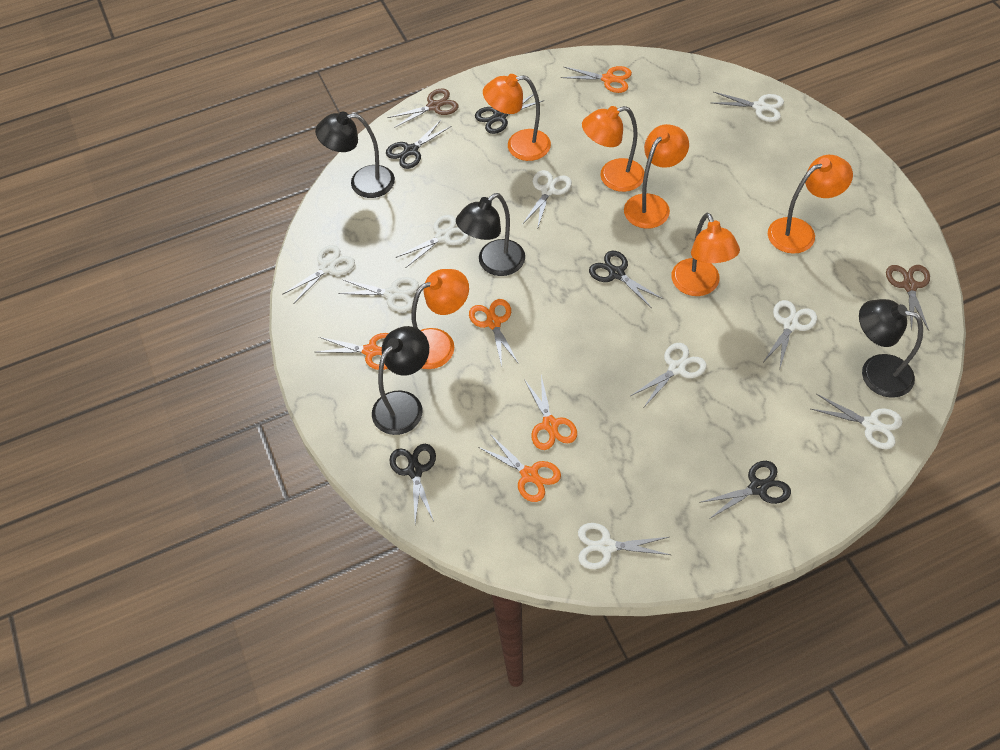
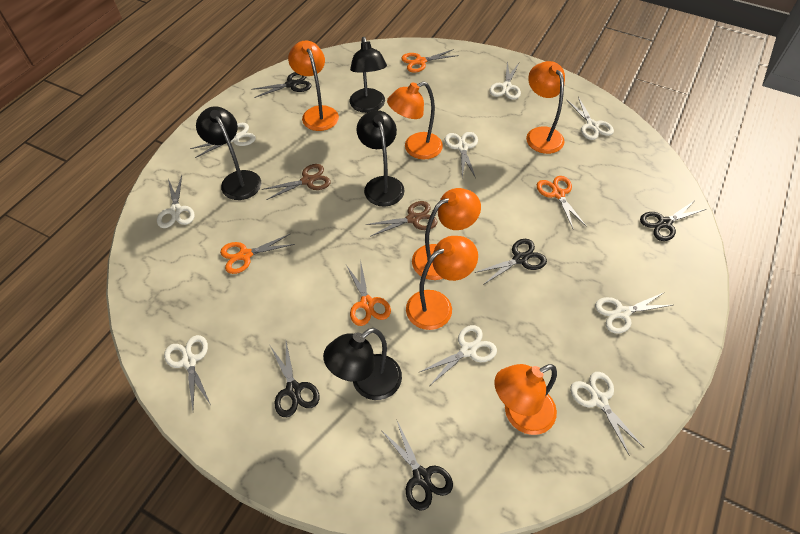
orange scissors: 5 -> 4

